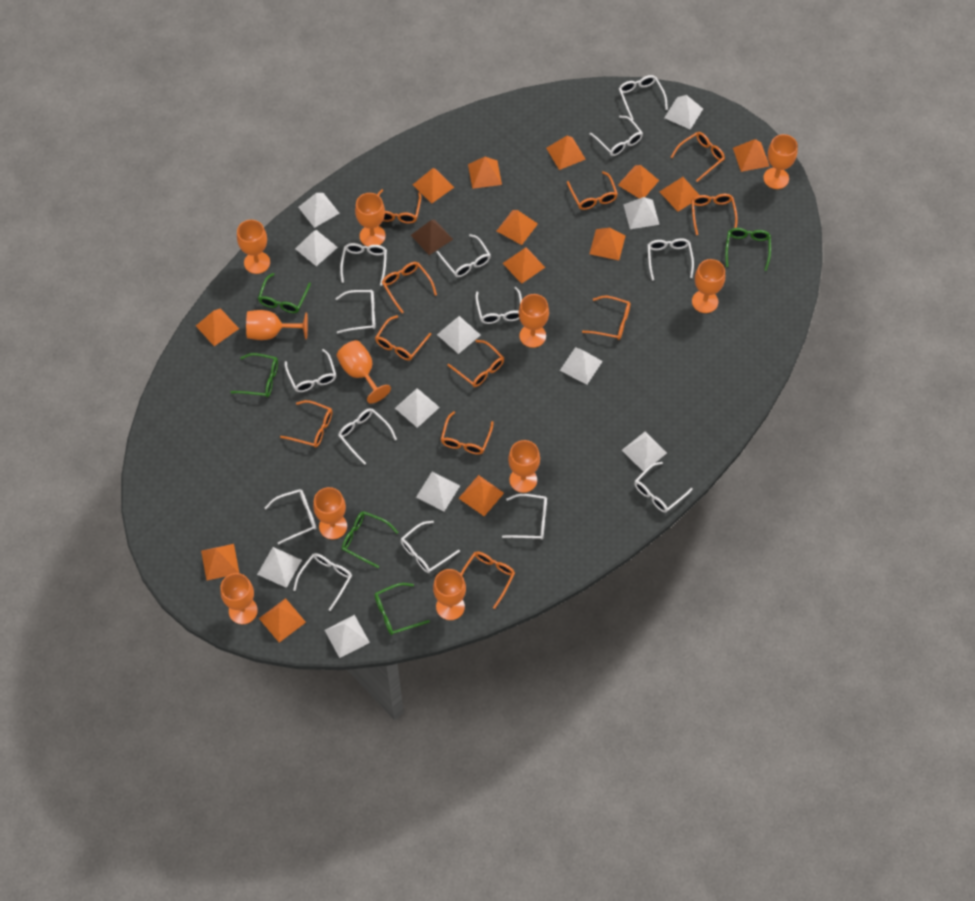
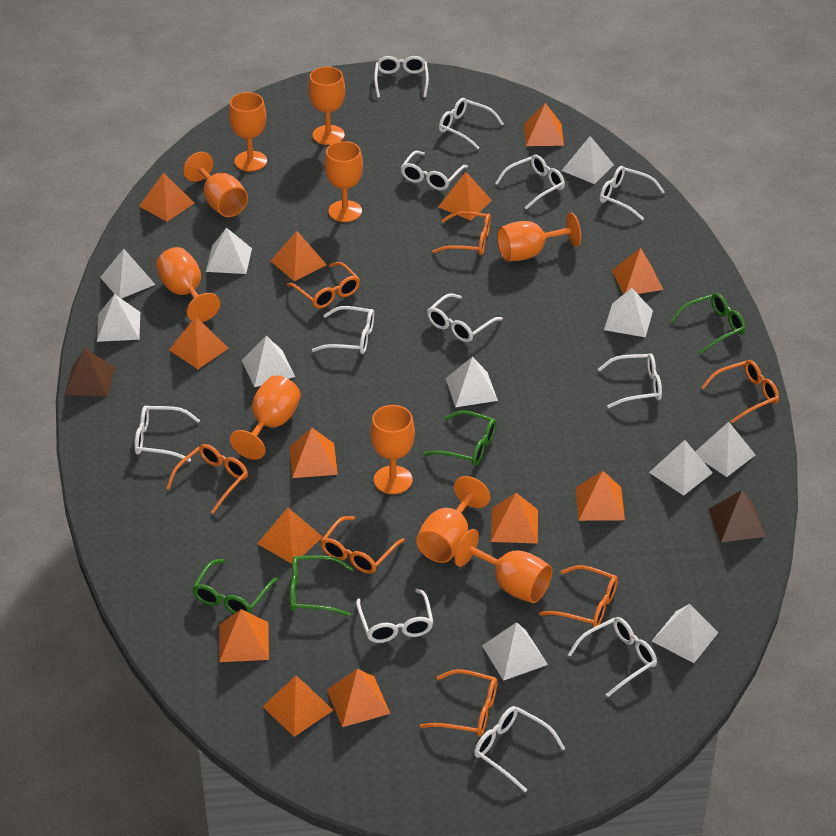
brown pyramid: 1 -> 2
green glasses: 5 -> 4
orange glasses: 11 -> 7
orange goblet: 11 -> 10
white glasses: 14 -> 12

